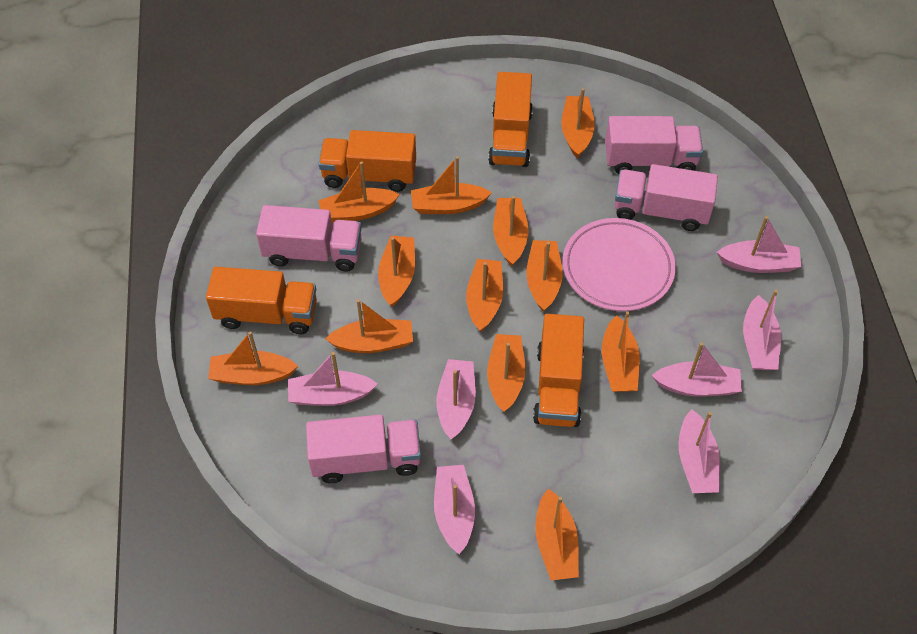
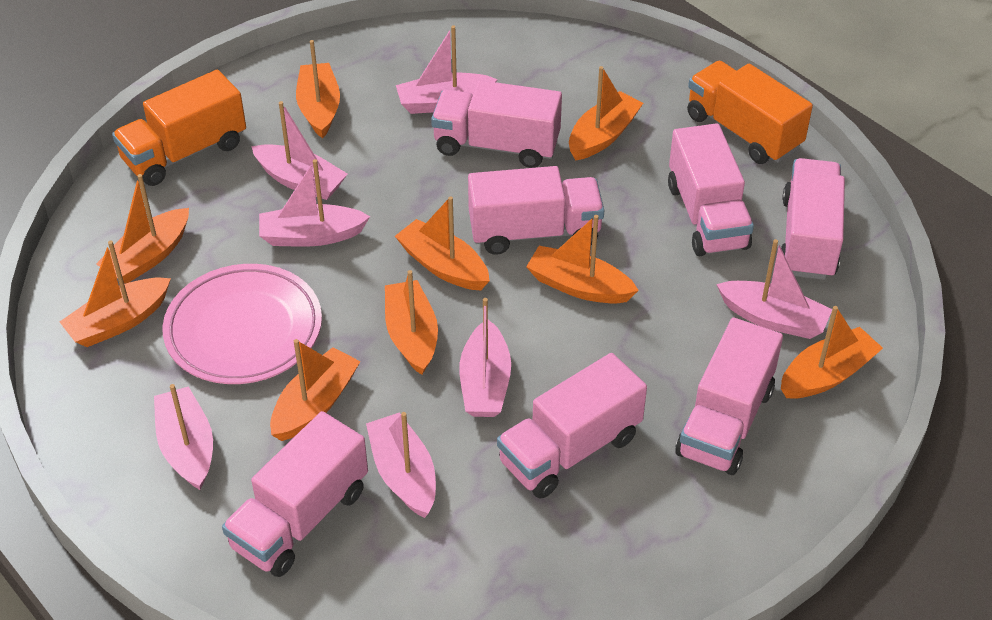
orange boat: 12 -> 9
orange truck: 4 -> 2
pink truck: 4 -> 7

